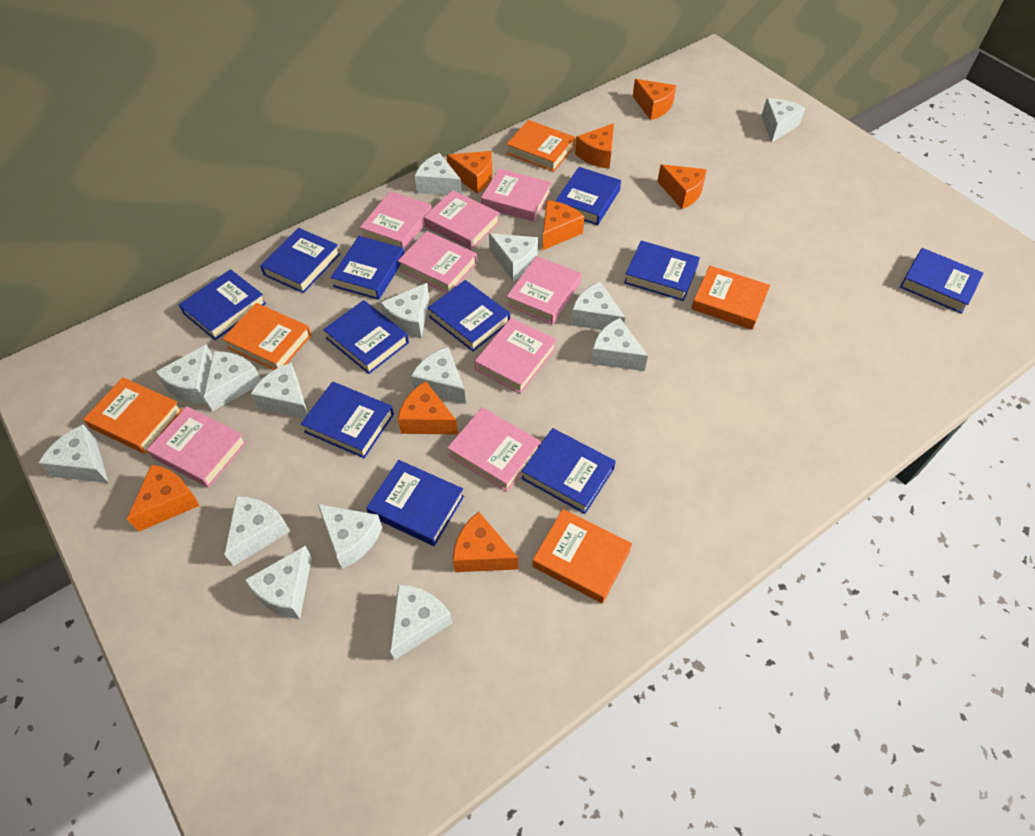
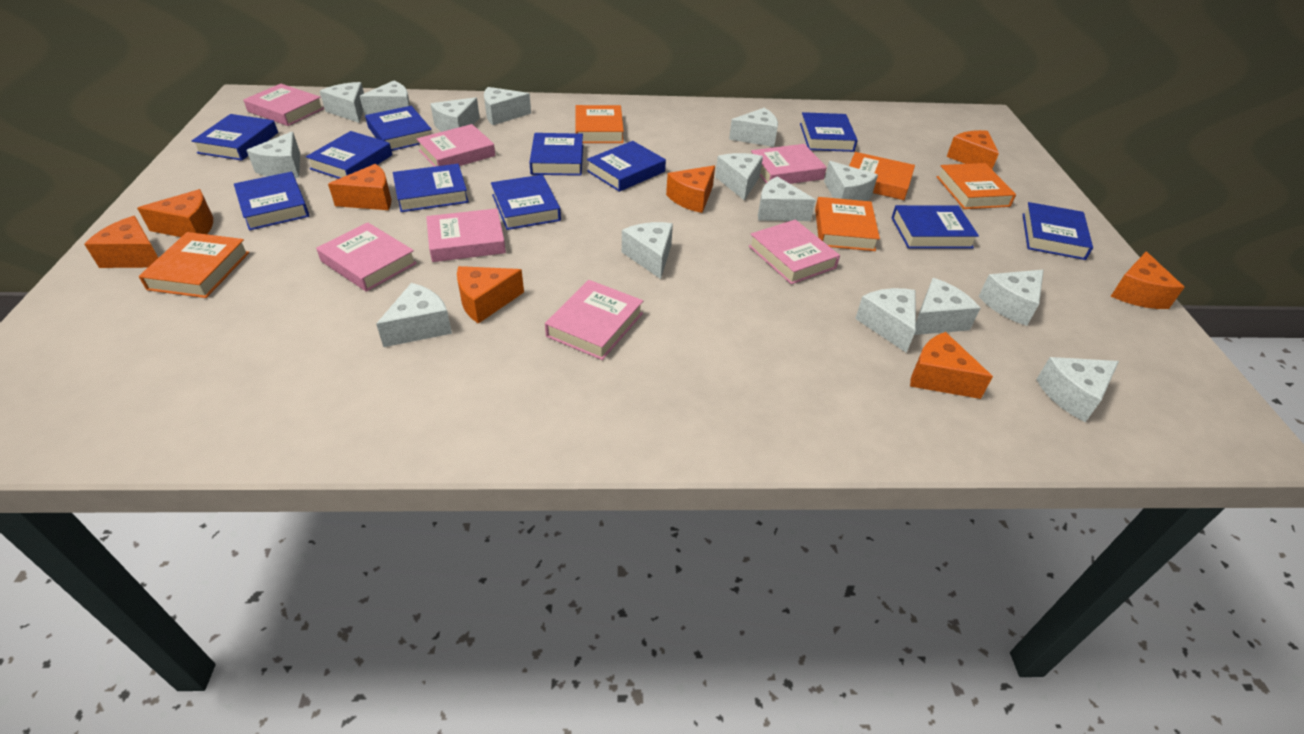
pink book: 8 -> 7

